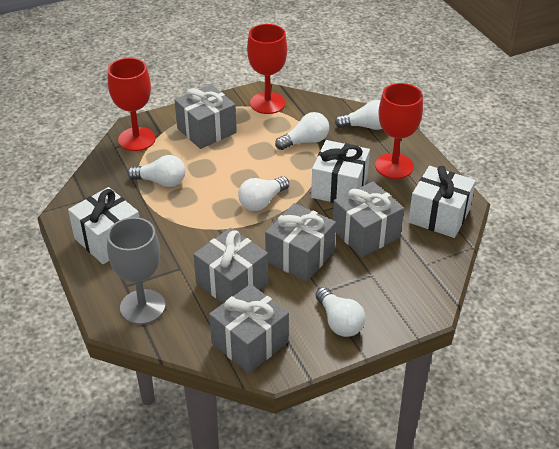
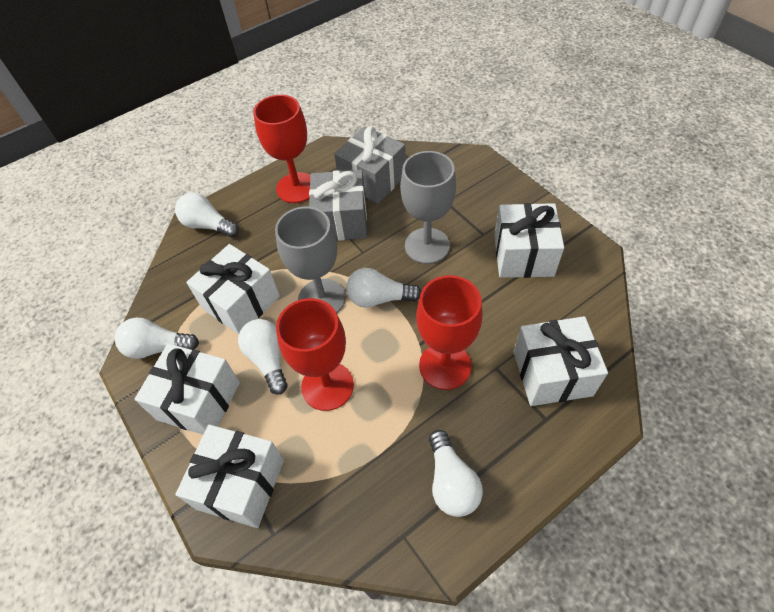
grey gift: 5 -> 2
grey goblet: 1 -> 2
white gift: 3 -> 5

